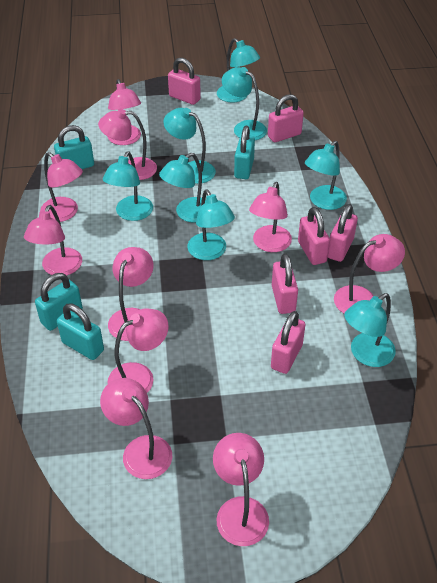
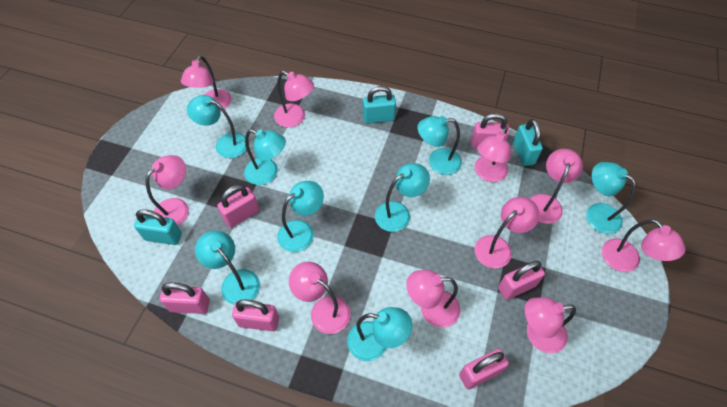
turquoise padlock: 4 -> 3

